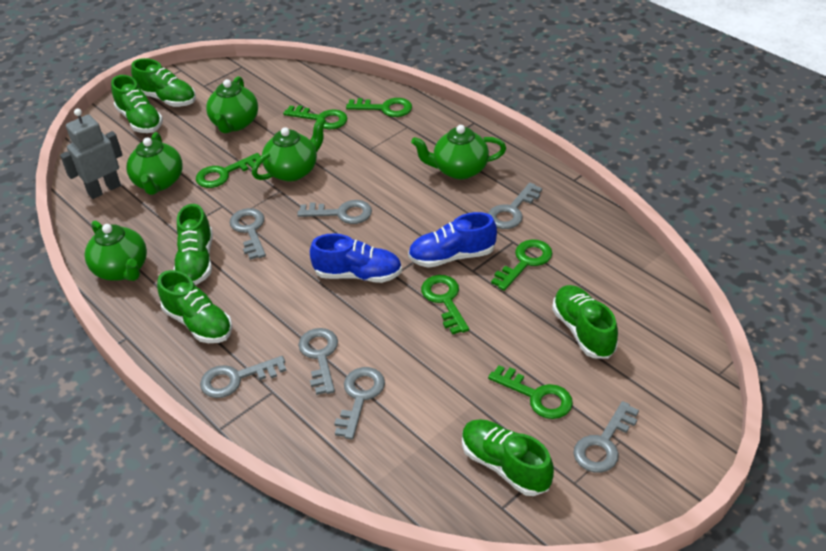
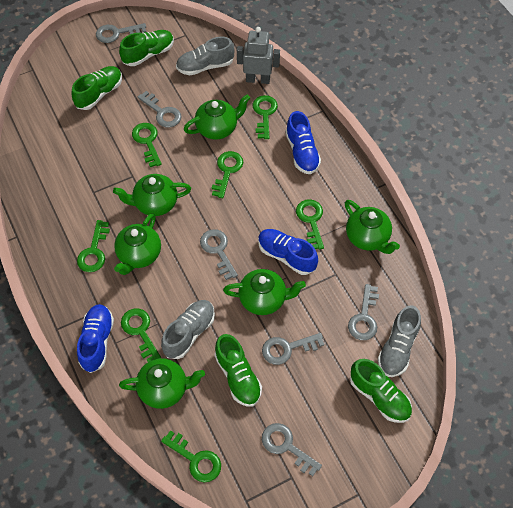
blue shoe: 2 -> 3
green key: 6 -> 7
green shoe: 6 -> 4
green teapot: 5 -> 6
grey key: 7 -> 6
grey shoe: 0 -> 3

